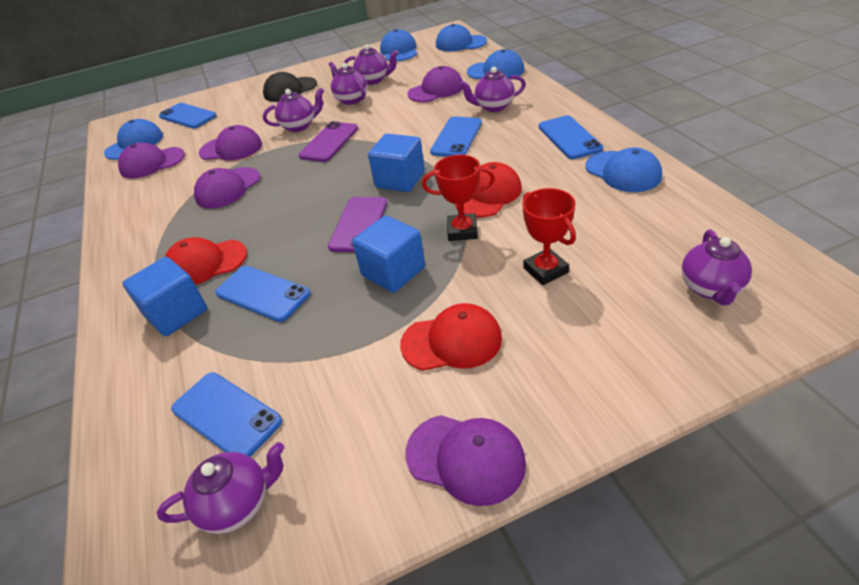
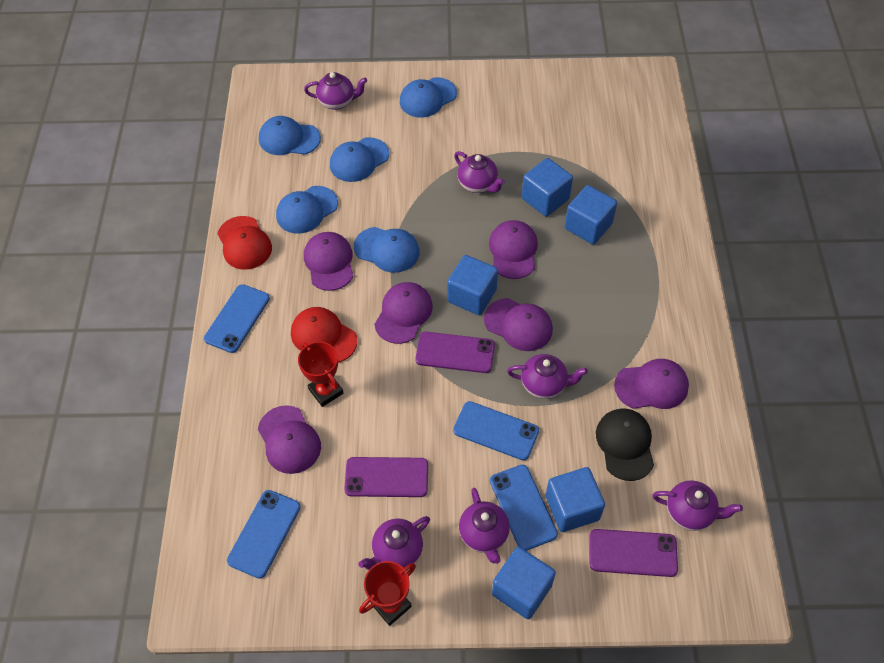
blue cube: 3 -> 5
blue phone: 5 -> 4
purple cap: 5 -> 6
purple phone: 2 -> 3
red cap: 3 -> 2

